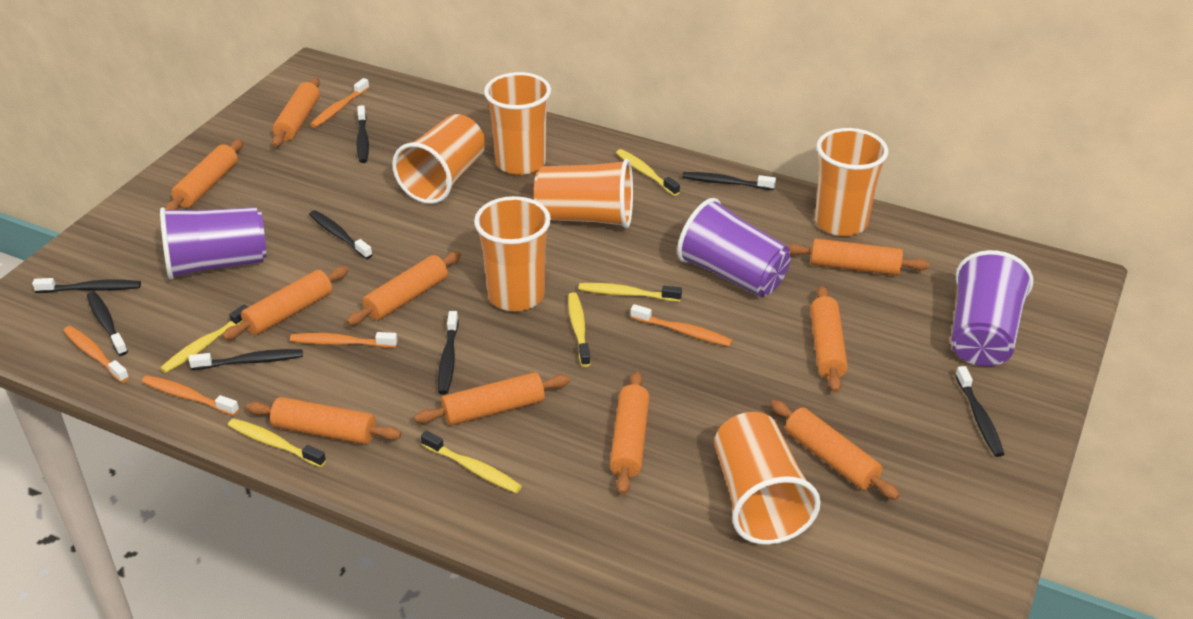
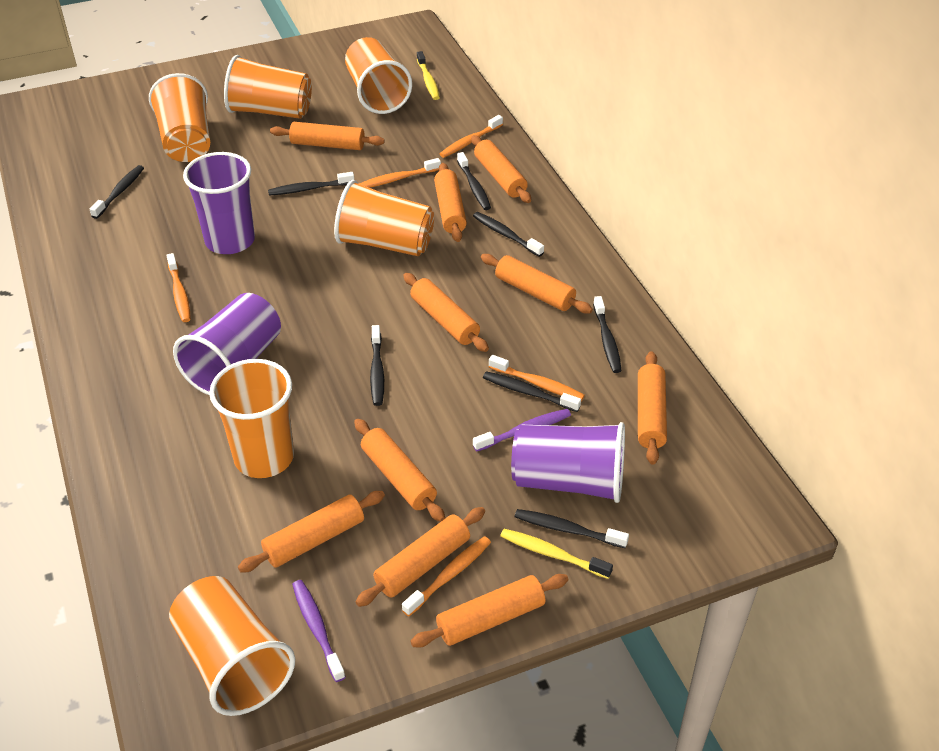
purple toothbrush: 0 -> 2
yellow toothbrush: 6 -> 2

